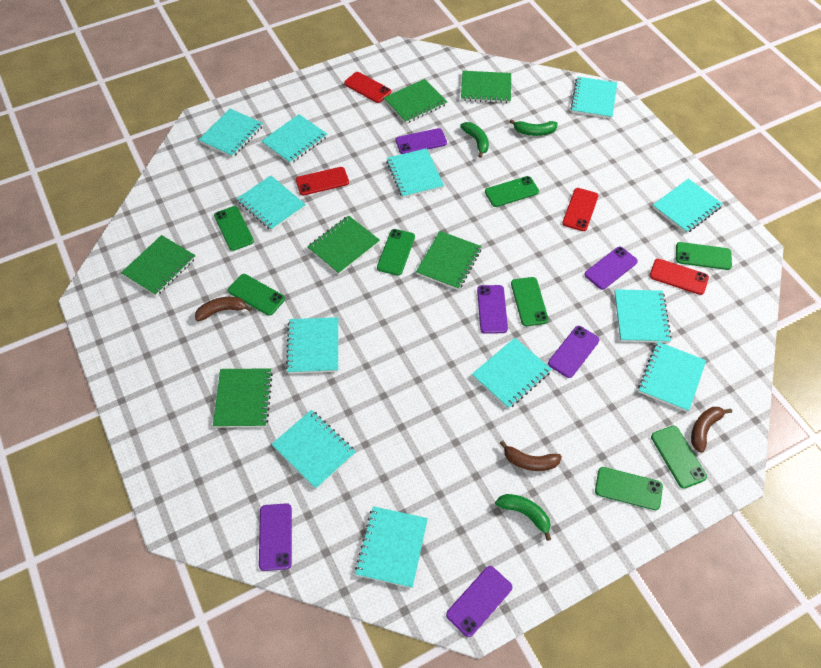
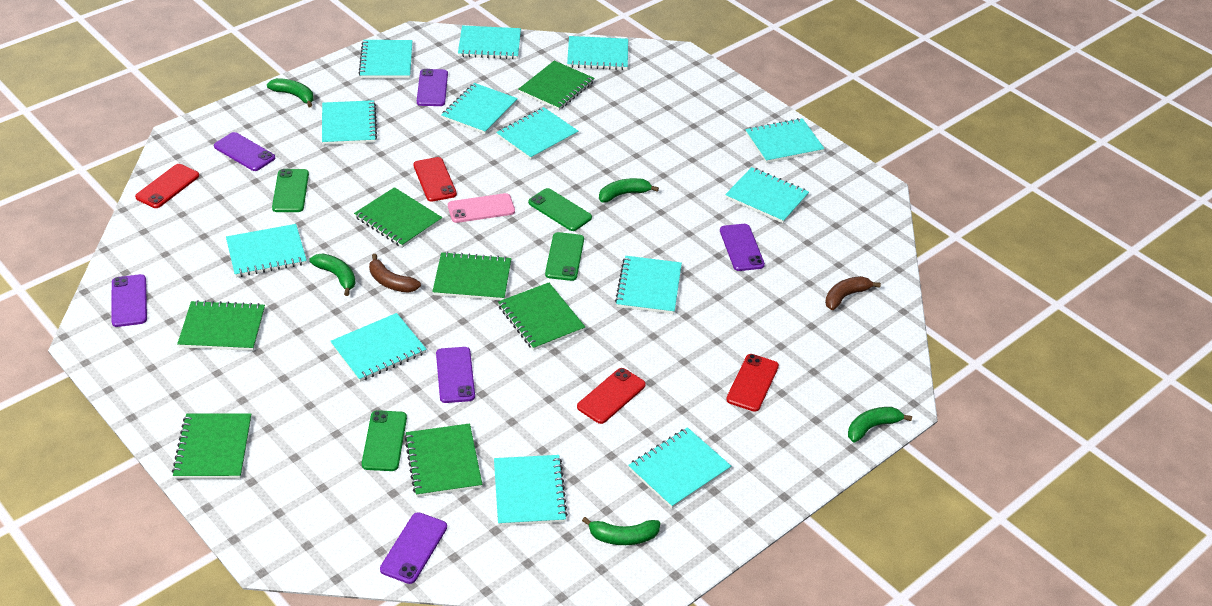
brown banana: 3 -> 2
green banana: 3 -> 5
green notebook: 6 -> 7
green phone: 8 -> 4
pink phone: 0 -> 1
turquoise notebook: 12 -> 13

